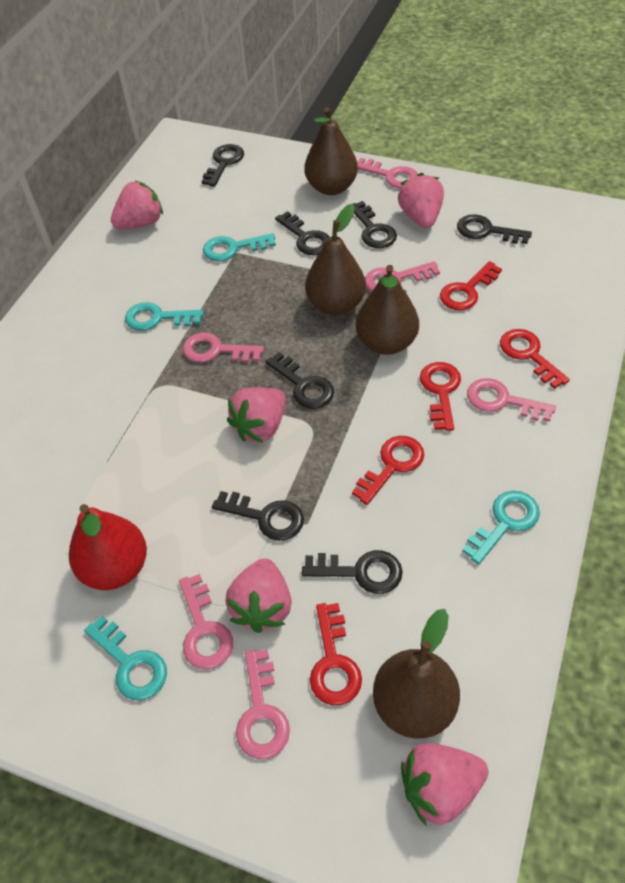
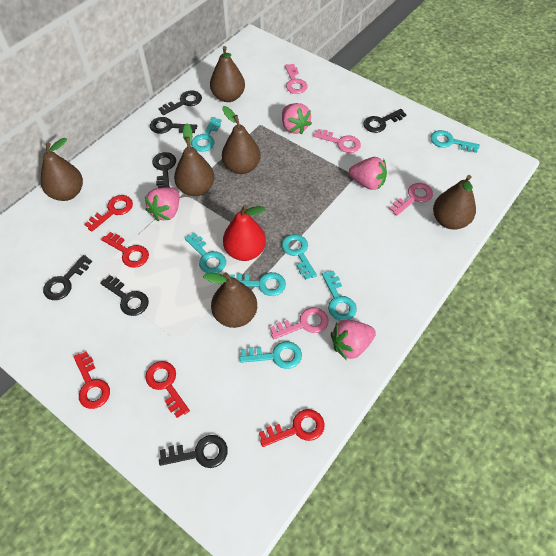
brown pear: 4 -> 6
pink key: 6 -> 4
pink strawberry: 5 -> 4
turquoise key: 4 -> 7

